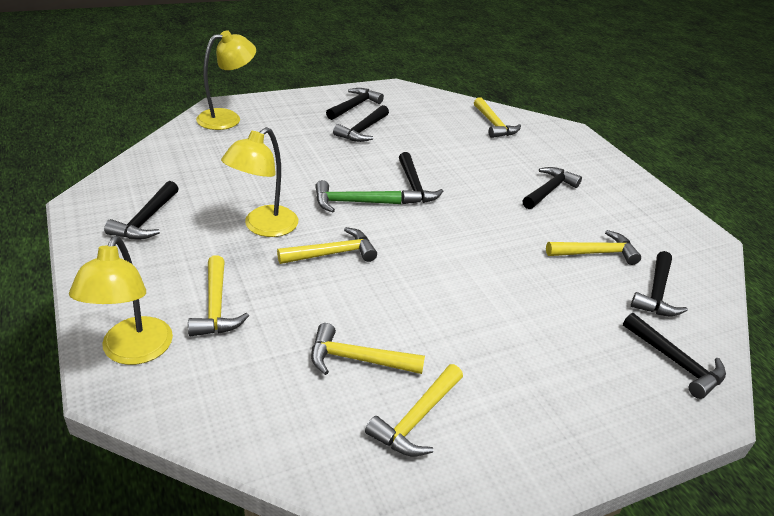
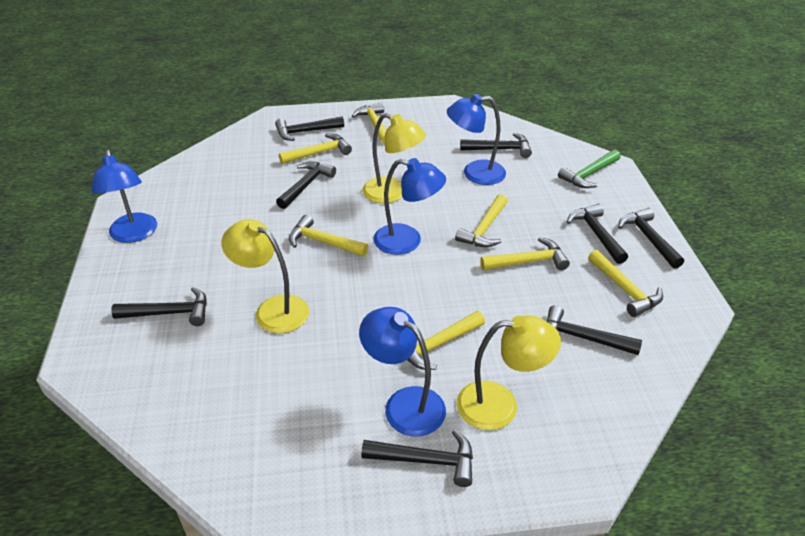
black hammer: 7 -> 8
blue lamp: 0 -> 4
yellow hammer: 6 -> 7

